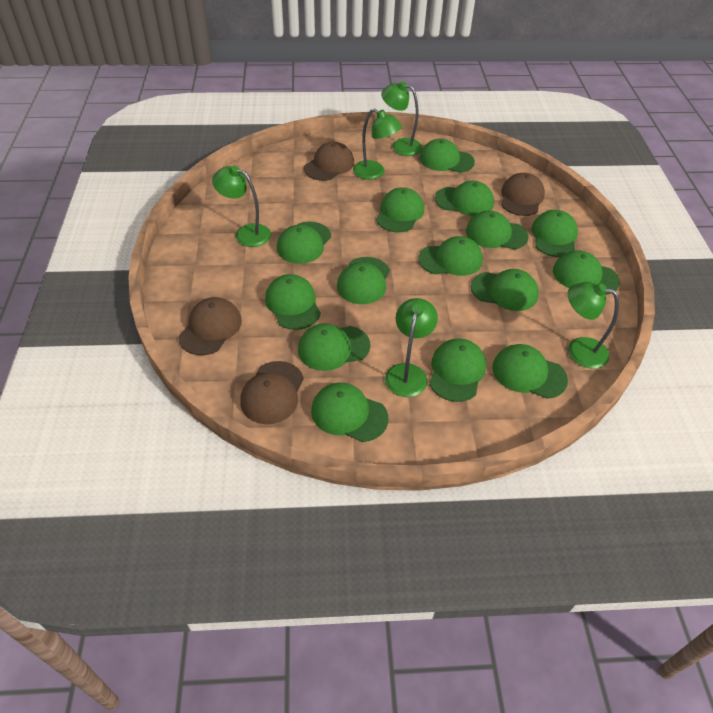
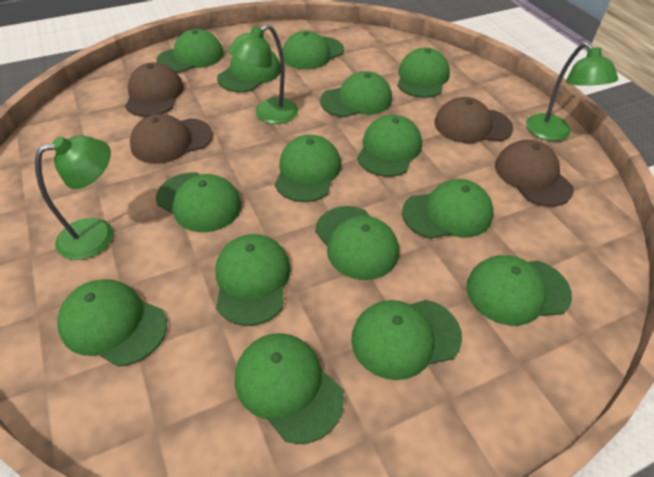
green lamp: 5 -> 3

